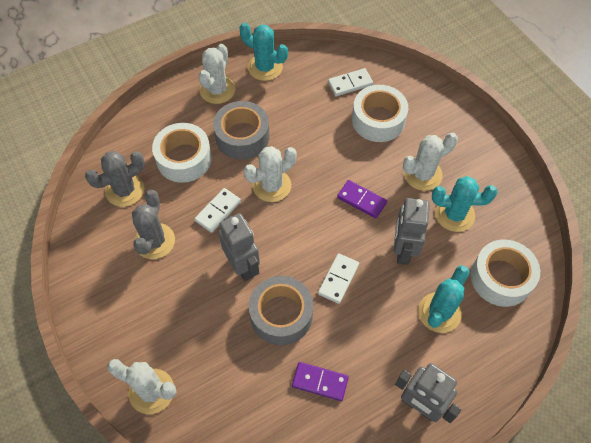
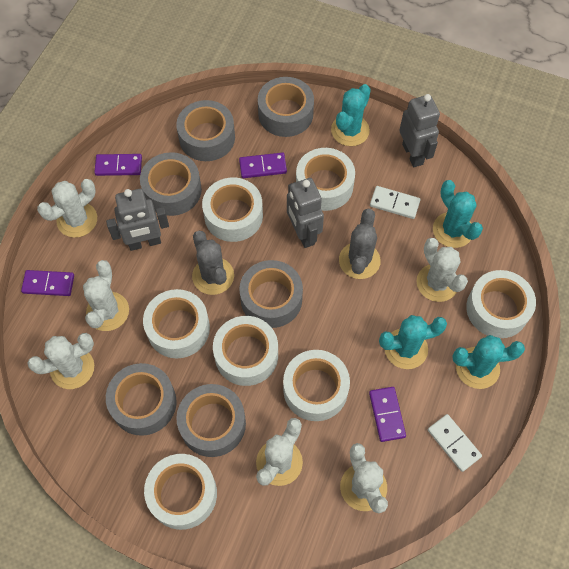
grey tape: 2 -> 6
purple domino: 2 -> 4
turquoise cactus: 3 -> 4
white cactus: 4 -> 6
white domino: 3 -> 2
white tape: 3 -> 7

